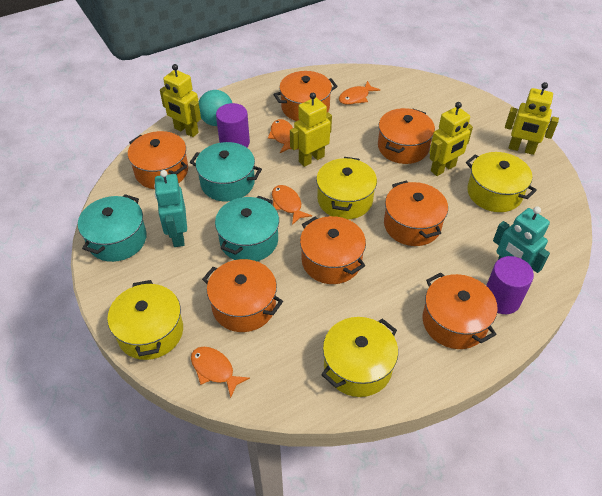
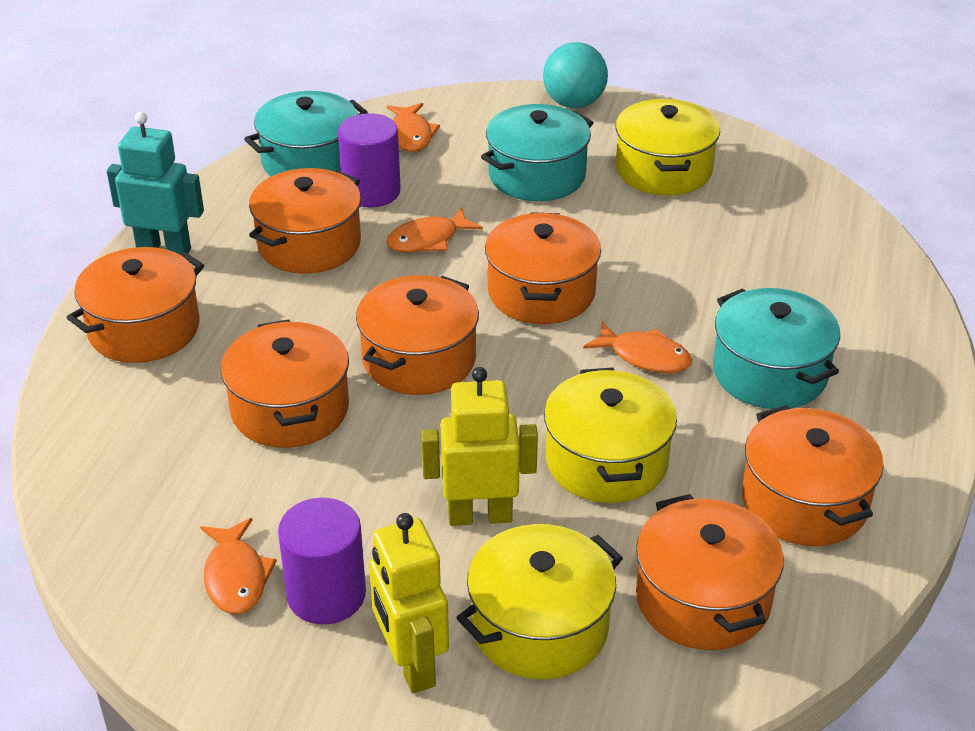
turquoise robot: 2 -> 1
yellow pot: 4 -> 3
yellow robot: 4 -> 2

